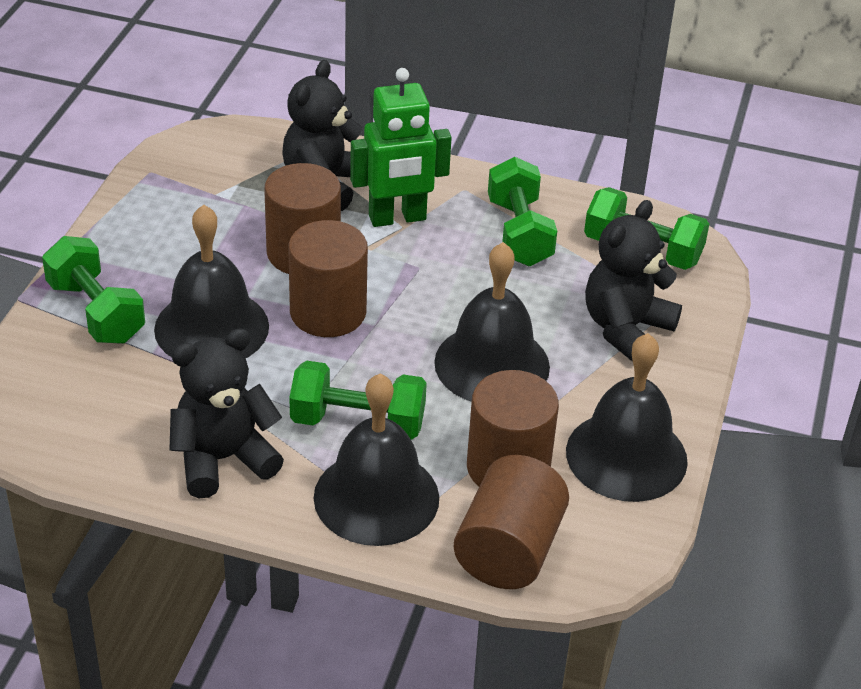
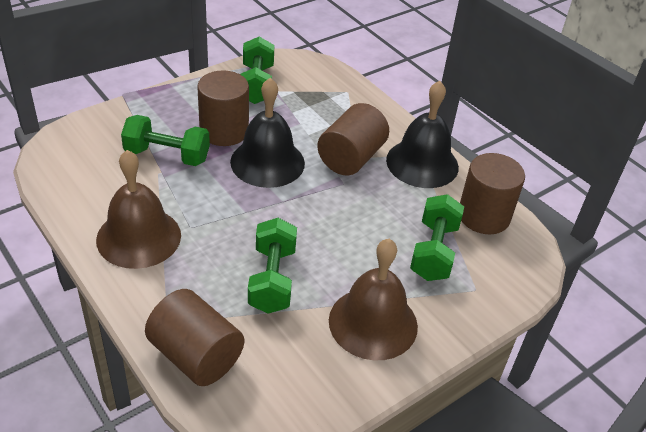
black bell: 4 -> 2
black teddy bear: 3 -> 0
brown bell: 0 -> 2
green robot: 1 -> 0

